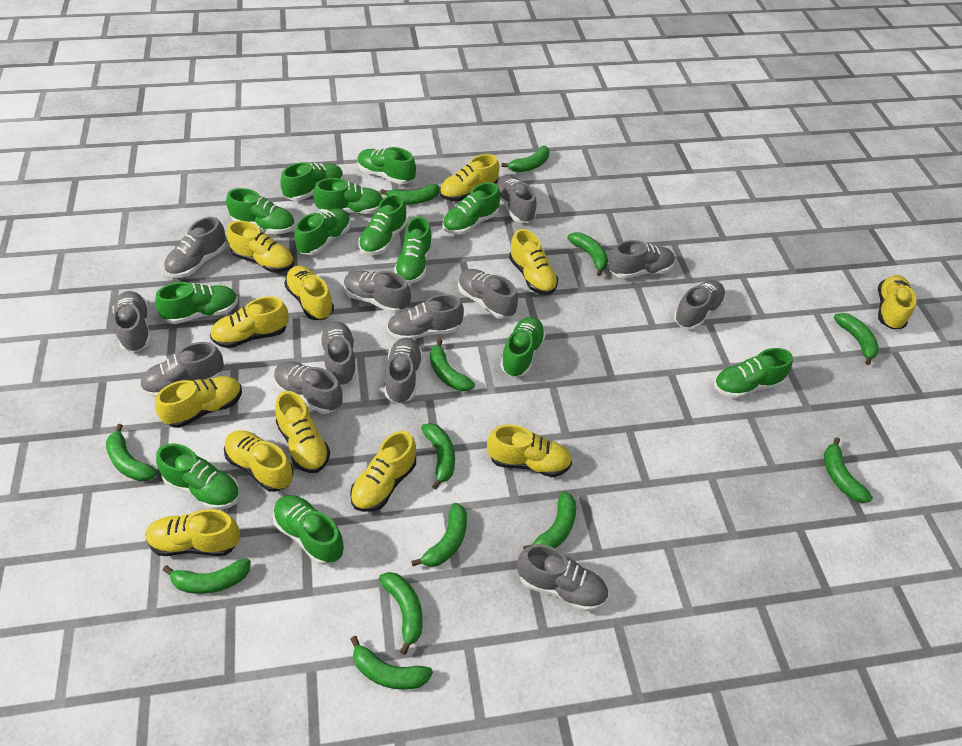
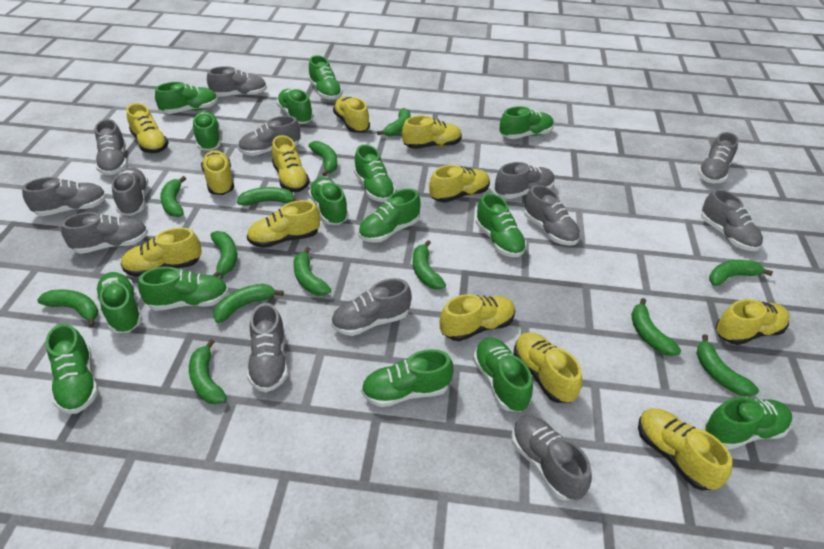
green shoe: 13 -> 15

